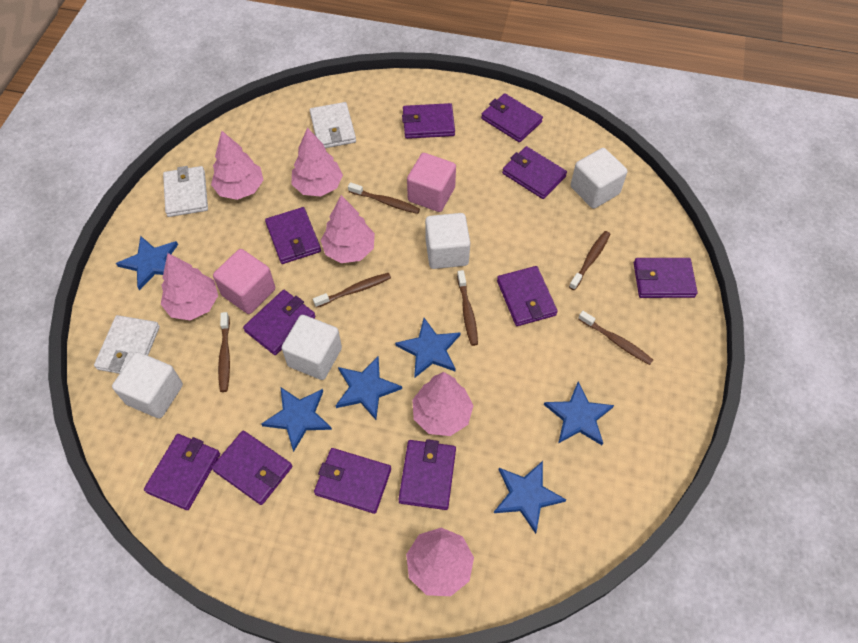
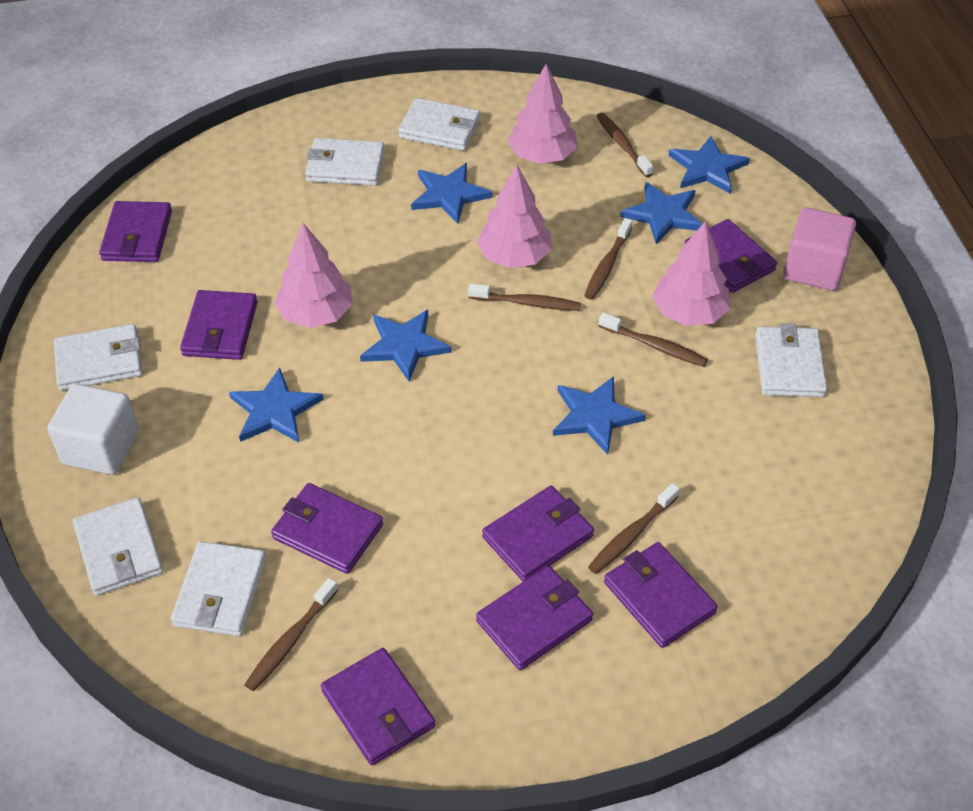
pink cube: 2 -> 1
pink tree: 6 -> 4
purple wallet: 11 -> 8
white cube: 4 -> 1
white wallet: 3 -> 6

